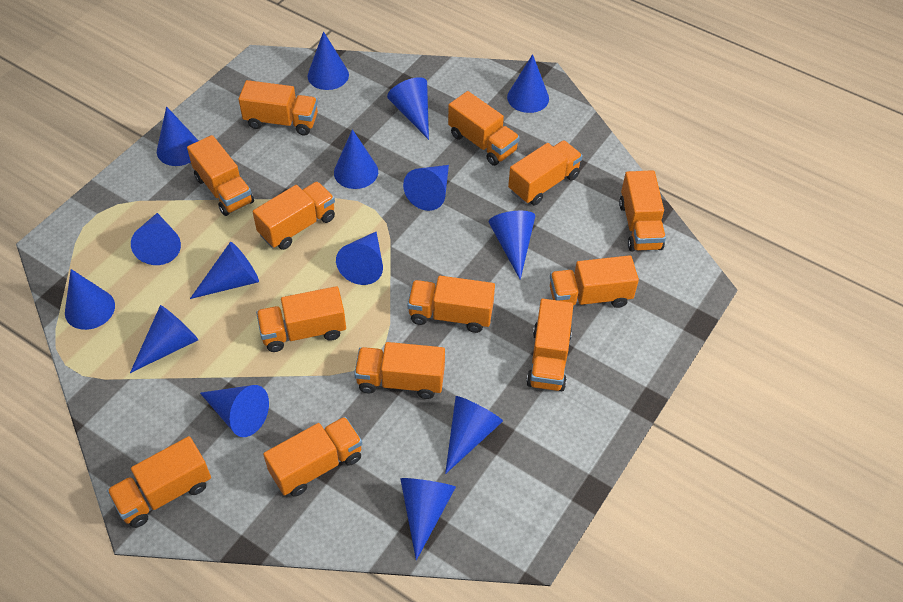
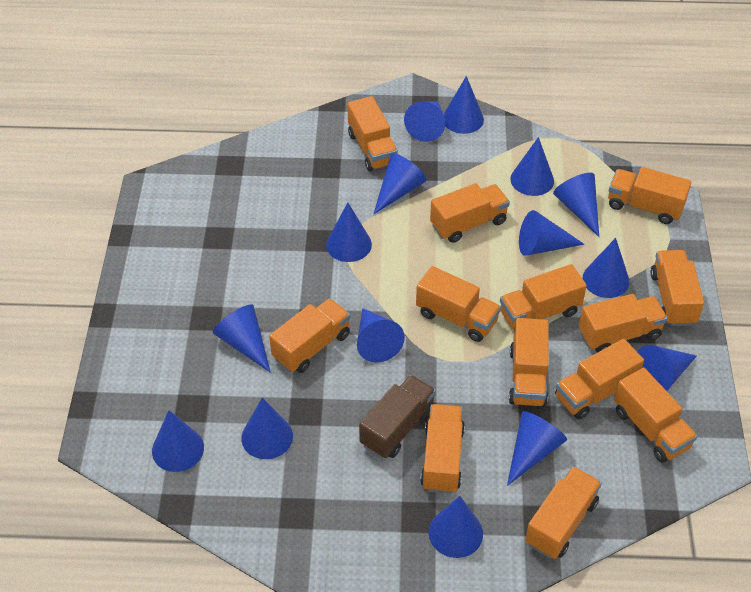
brown truck: 0 -> 1

